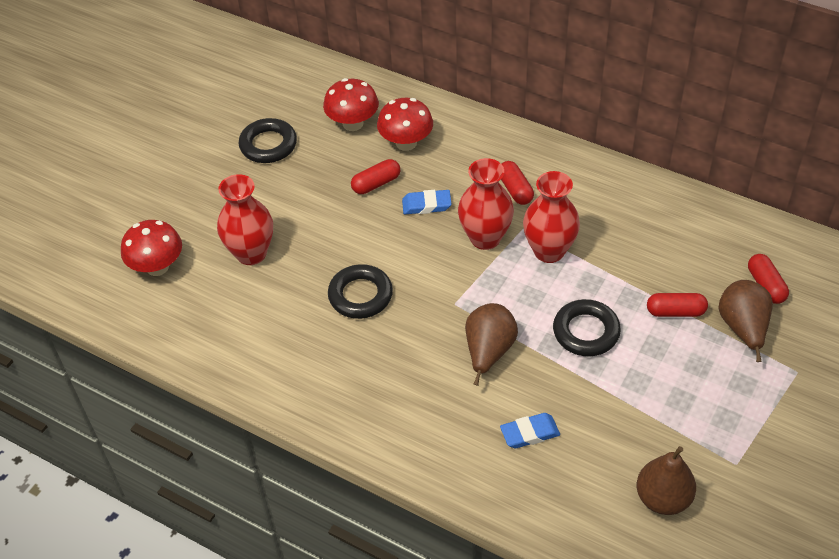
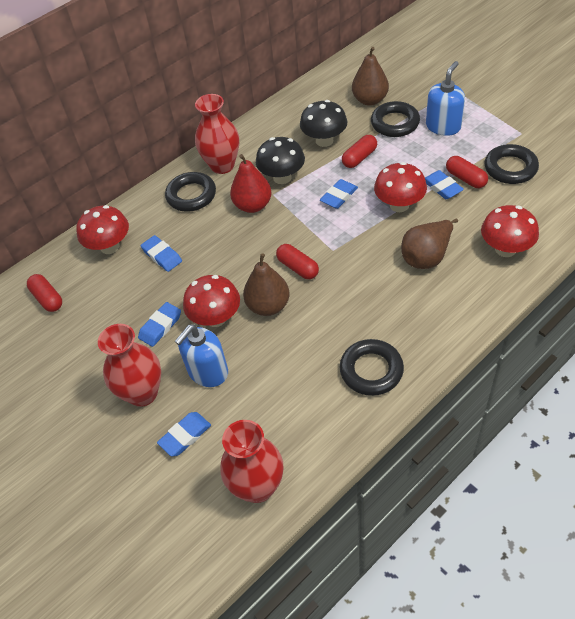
black mushroom: 0 -> 2
black ring: 3 -> 4
blue eraser: 2 -> 5
blue soap dispenser: 0 -> 2
red mushroom: 3 -> 4
red pear: 0 -> 1

